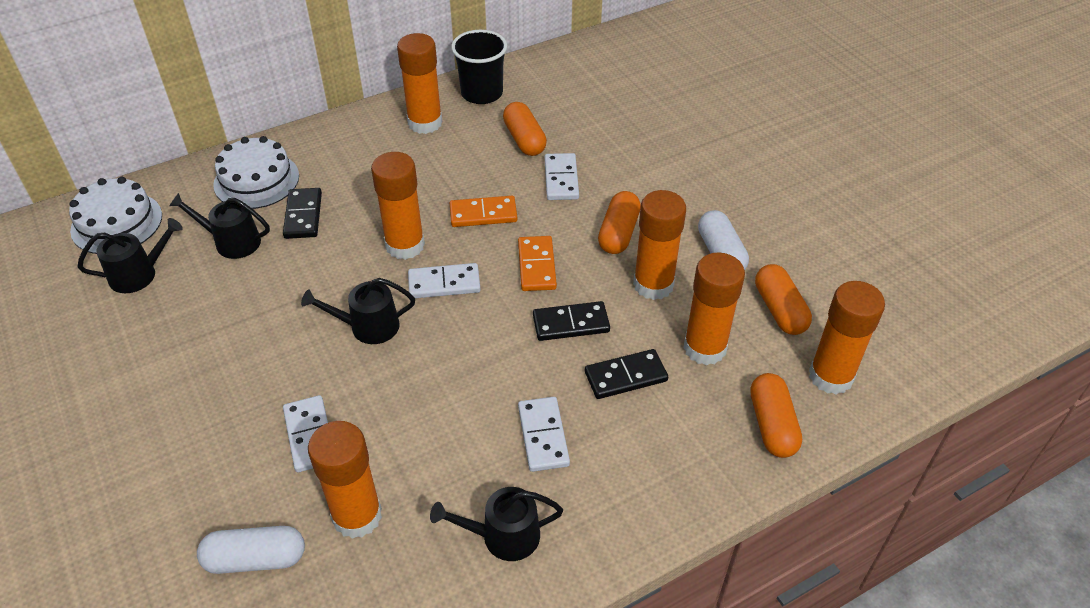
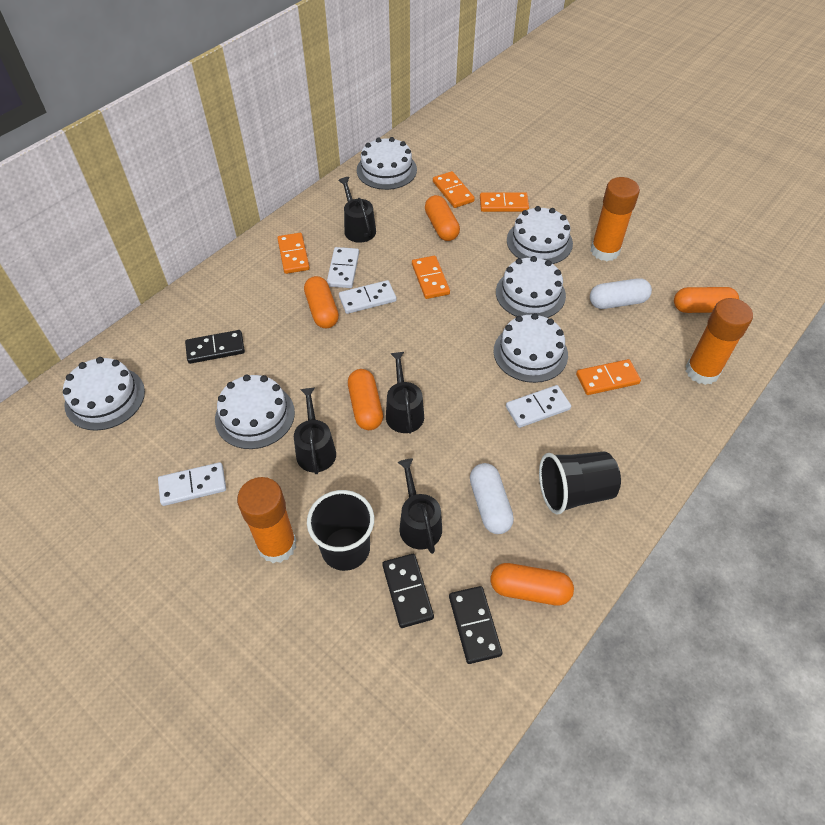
black cup: 1 -> 2
orange capsule: 4 -> 5
orange domino: 2 -> 5
orange glue stick: 6 -> 3
white cake: 2 -> 6

